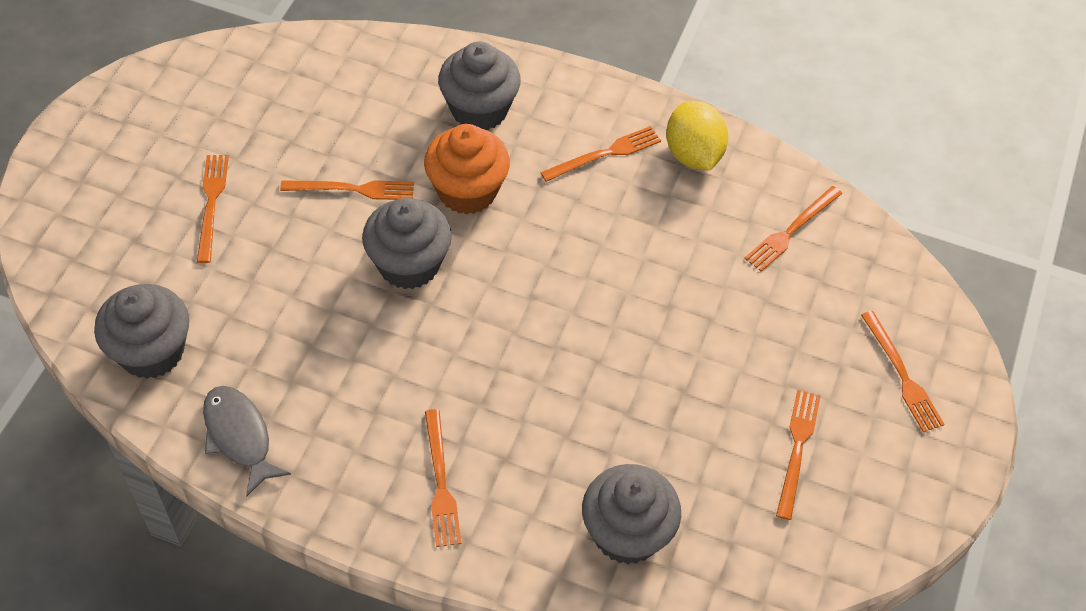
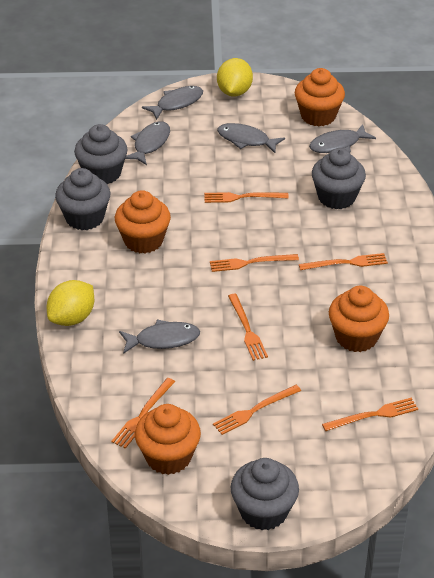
grey fish: 1 -> 5
orange cupcake: 1 -> 4
yellow lemon: 1 -> 2

